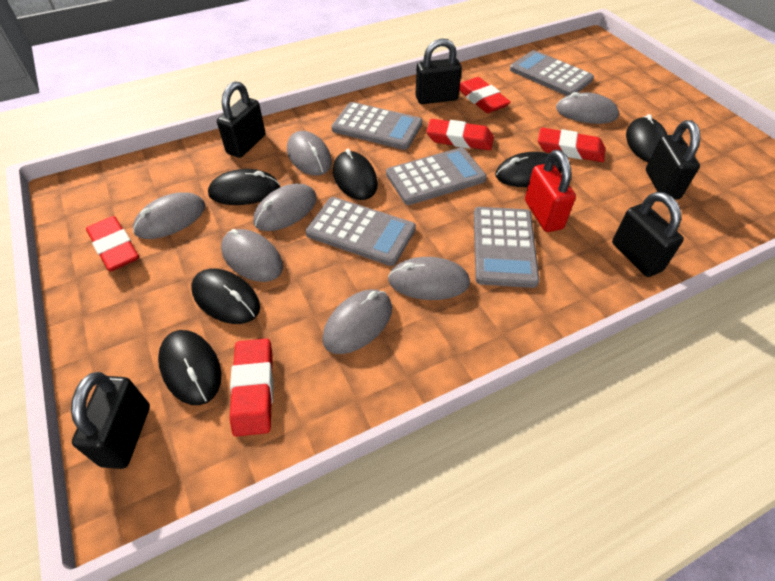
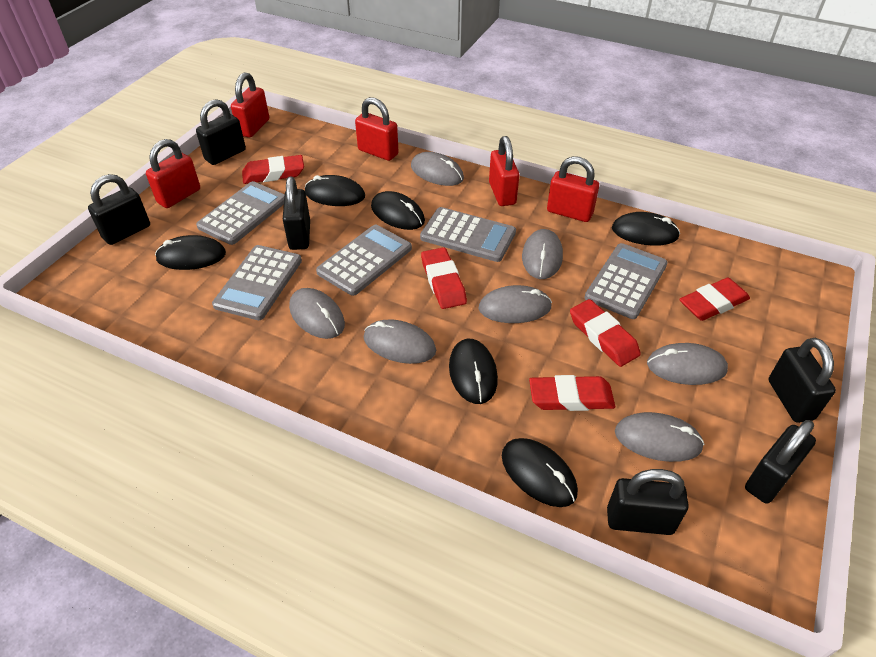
black padlock: 5 -> 6
red padlock: 1 -> 5

